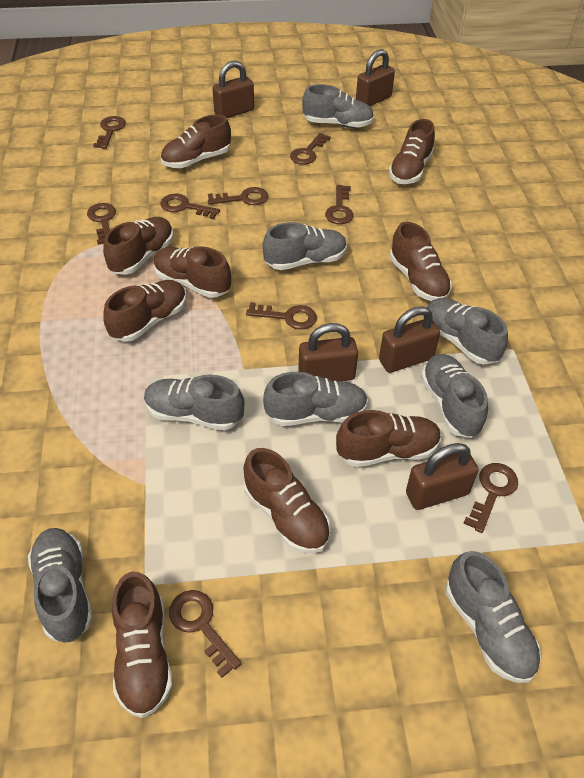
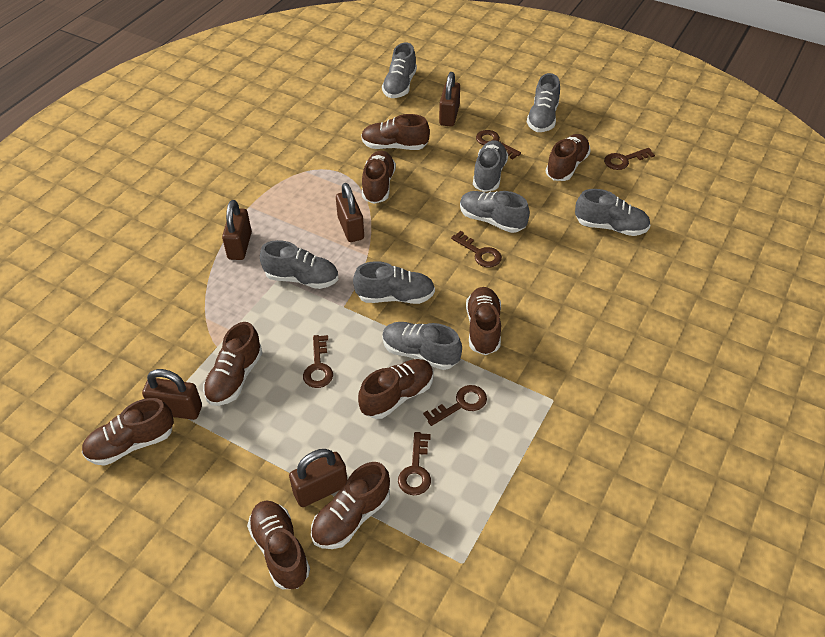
brown key: 9 -> 6

